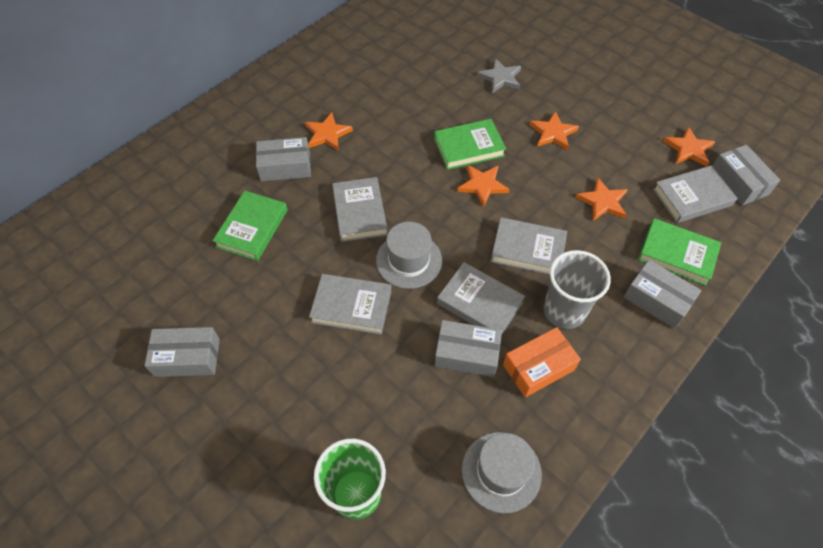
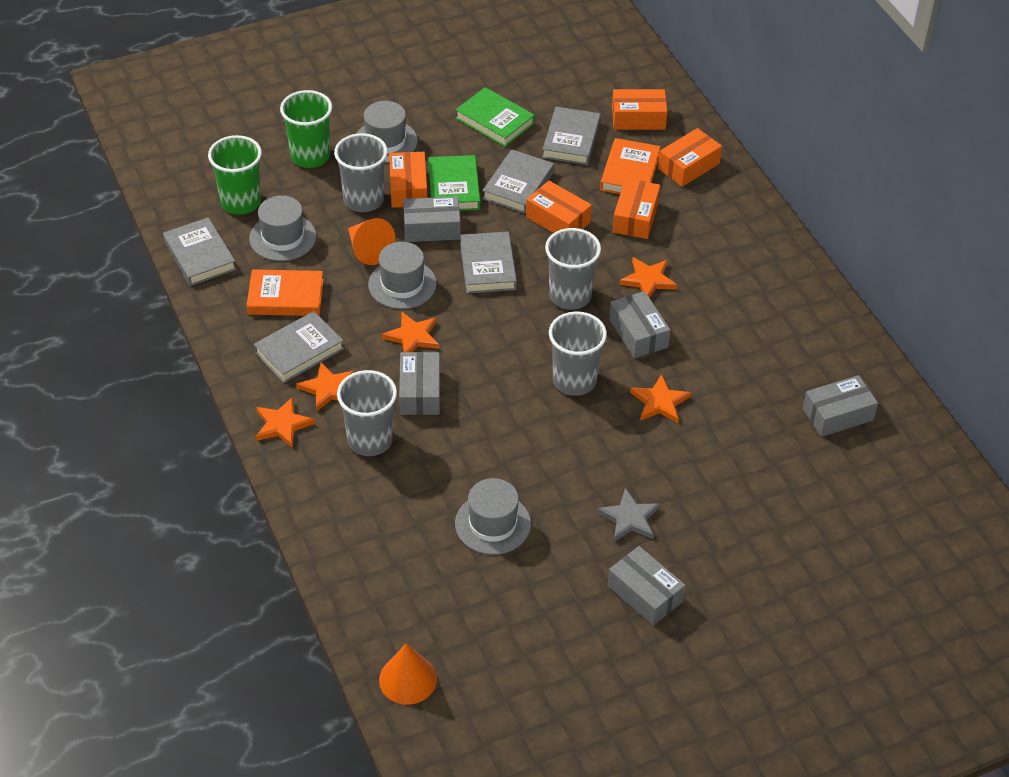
green book: 3 -> 2
green cup: 1 -> 2
grey cup: 1 -> 4
grey hat: 2 -> 4
orange book: 0 -> 2
orange box: 1 -> 5
orange cone: 0 -> 2

